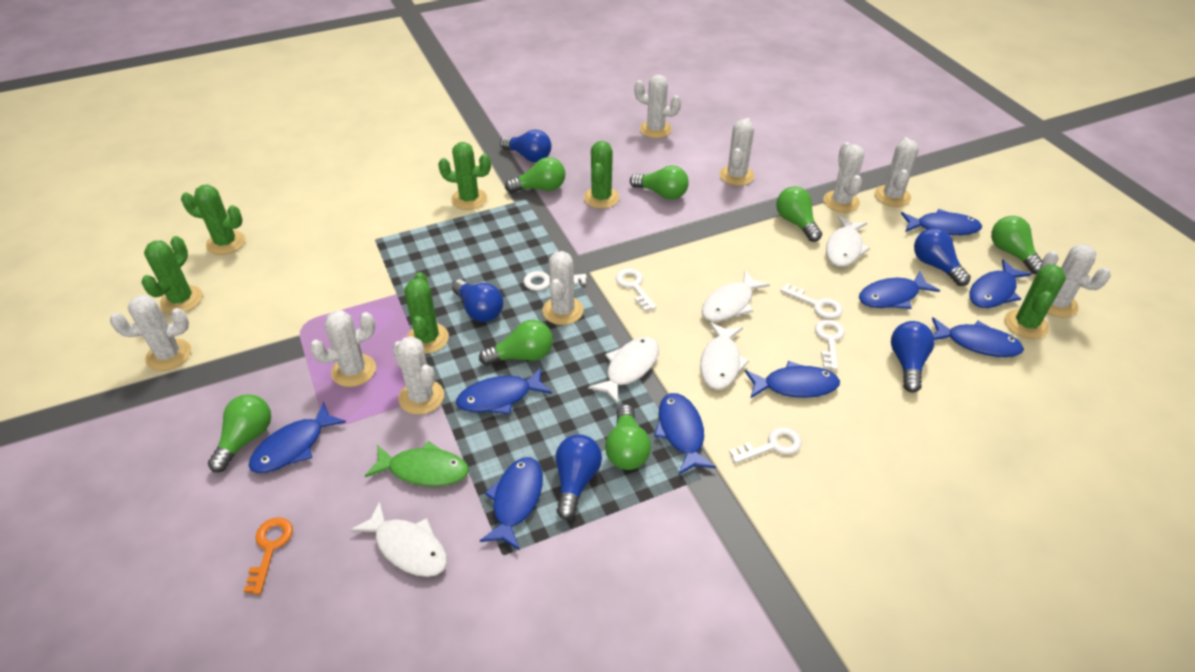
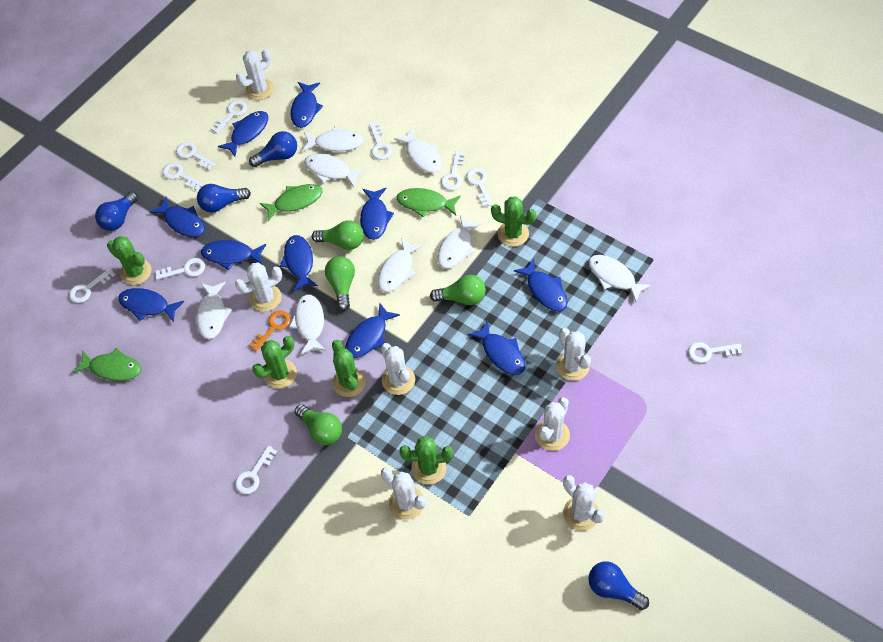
blue fish: 9 -> 10
blue light bulb: 5 -> 4
green cactus: 6 -> 5
green fish: 1 -> 3
green light bulb: 7 -> 4
white cactus: 9 -> 7
white fish: 5 -> 8
white key: 5 -> 10

